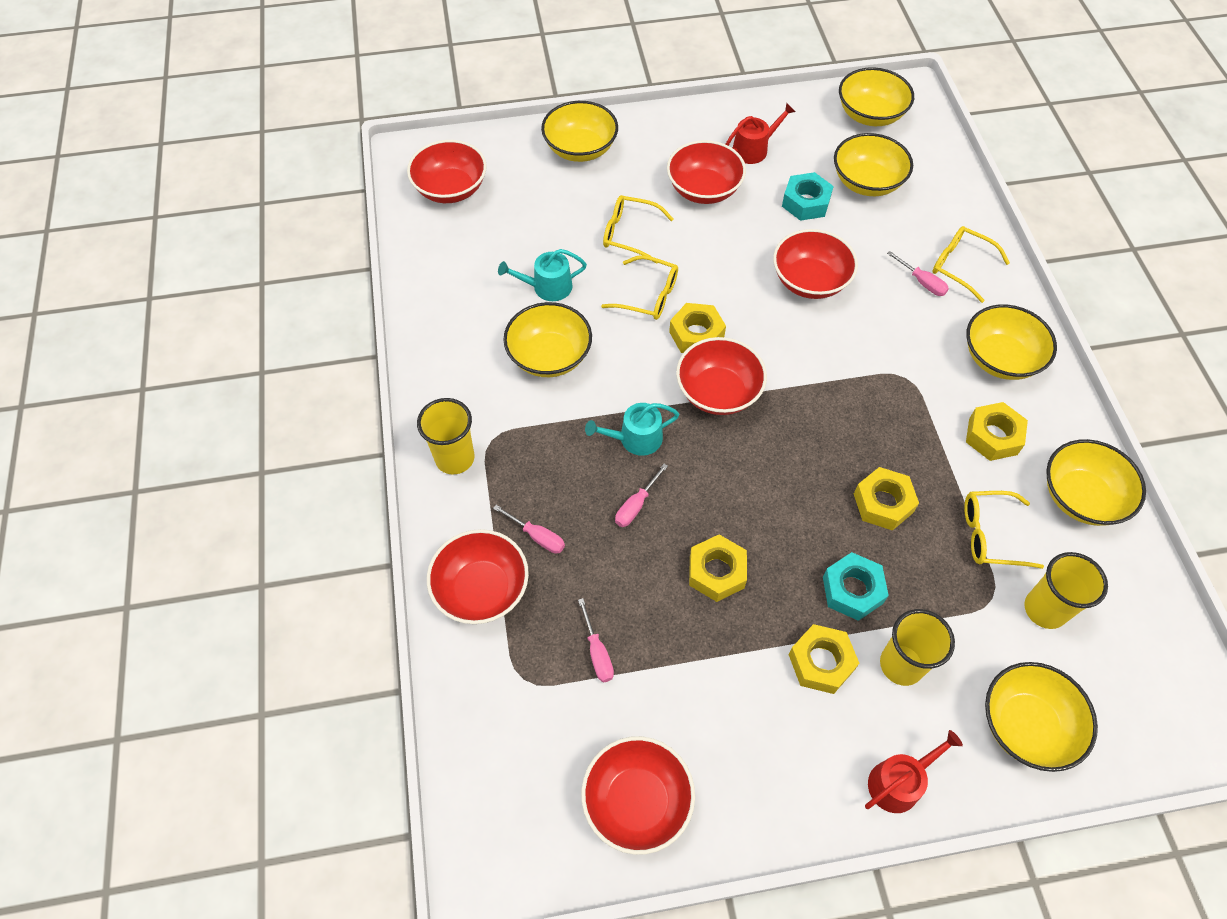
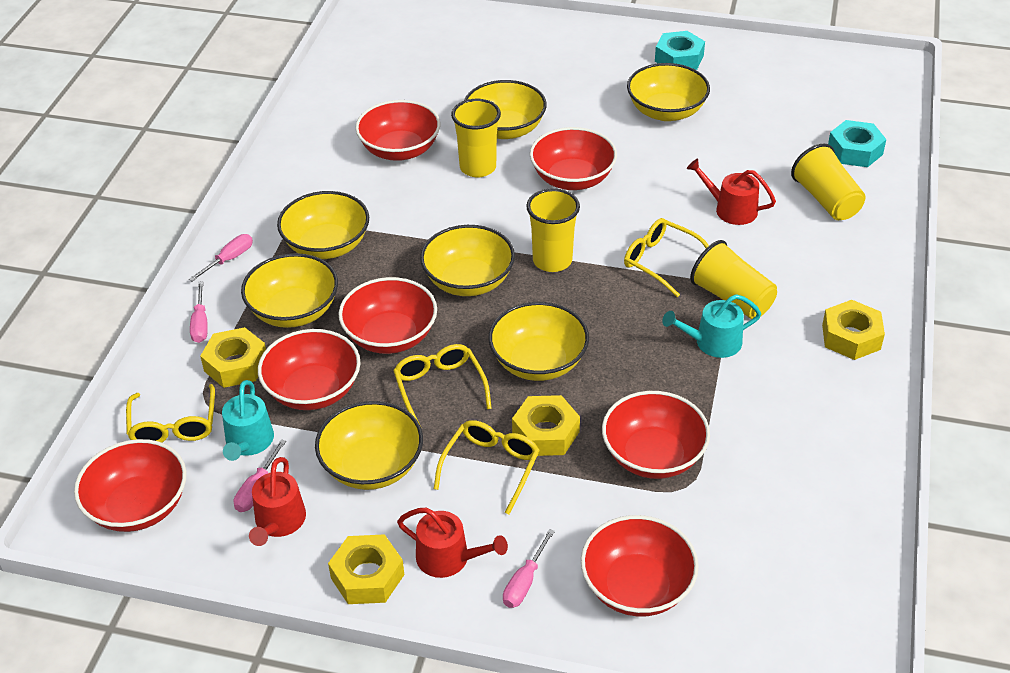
red bowl: 6 -> 7
red watering can: 2 -> 3
yellow cup: 3 -> 4
yellow nut: 5 -> 4

